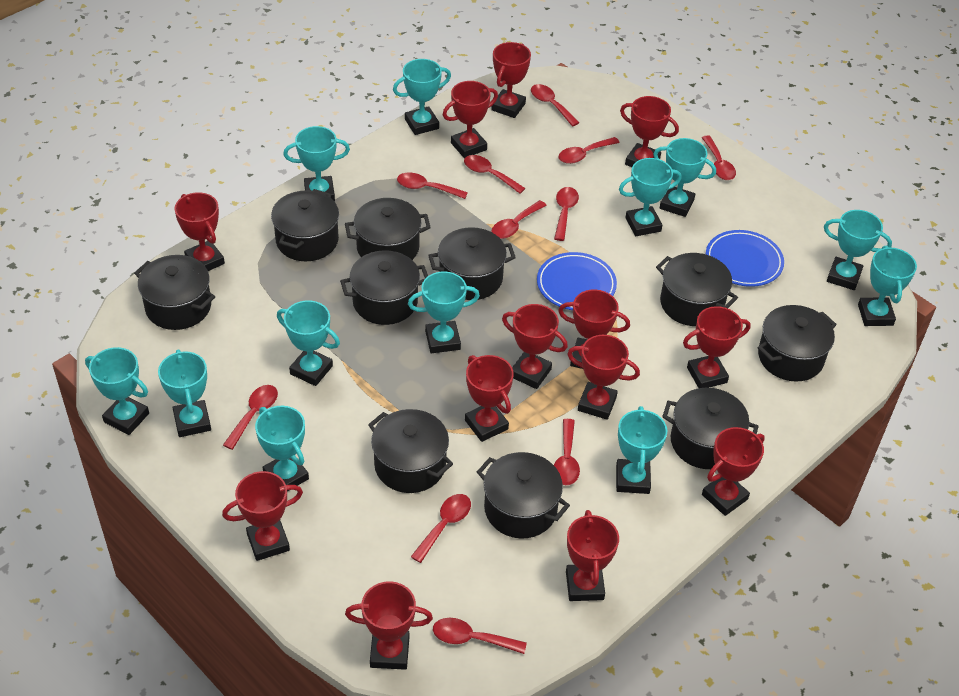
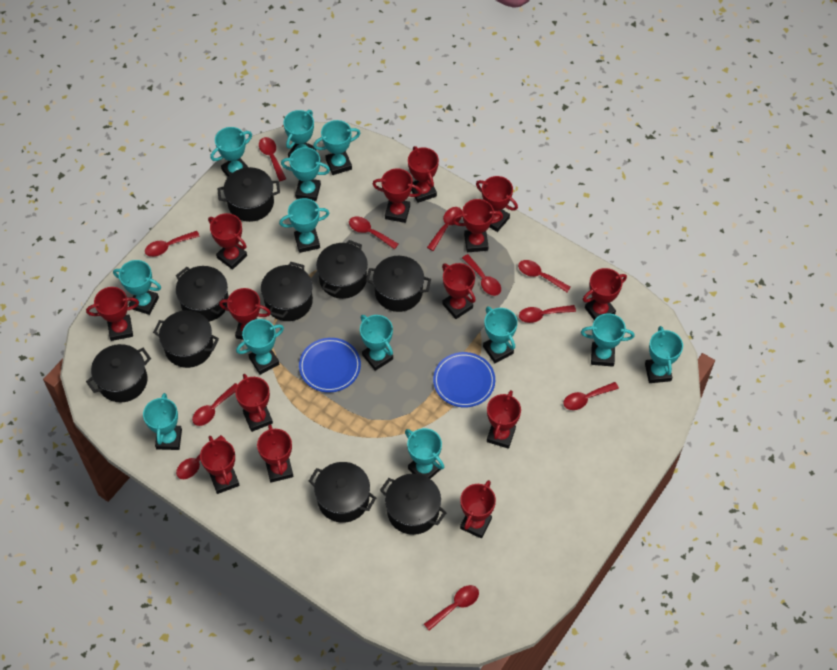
black pot: 10 -> 9
red trophy: 13 -> 14
turquoise trophy: 12 -> 13

